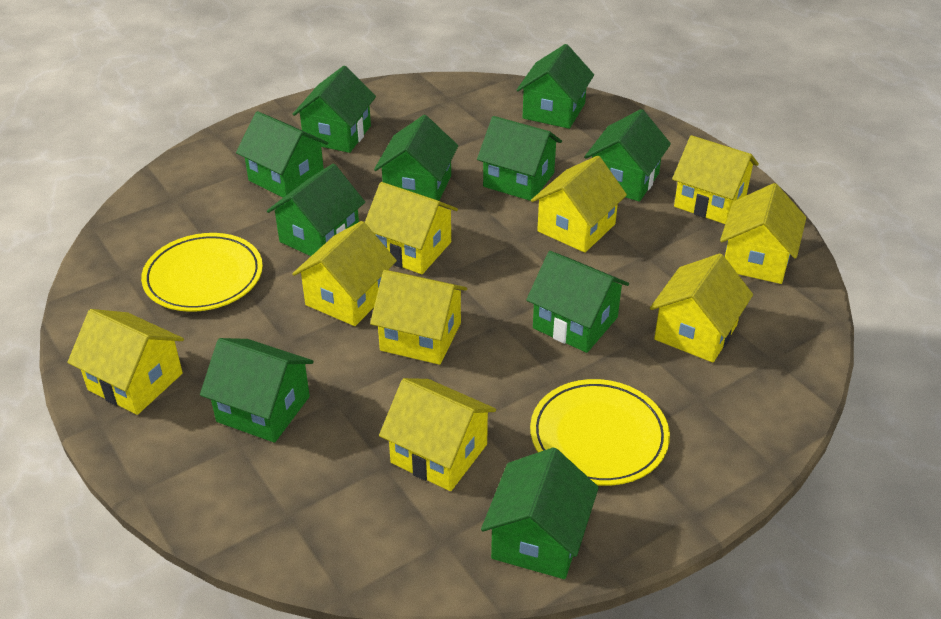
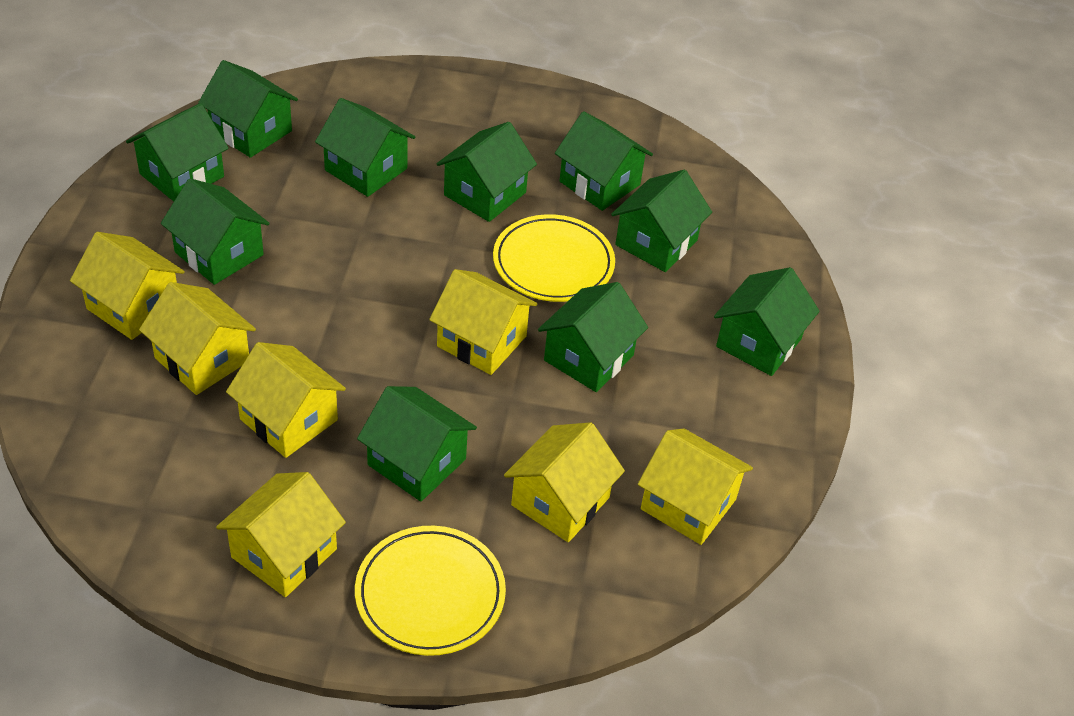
yellow house: 9 -> 7

